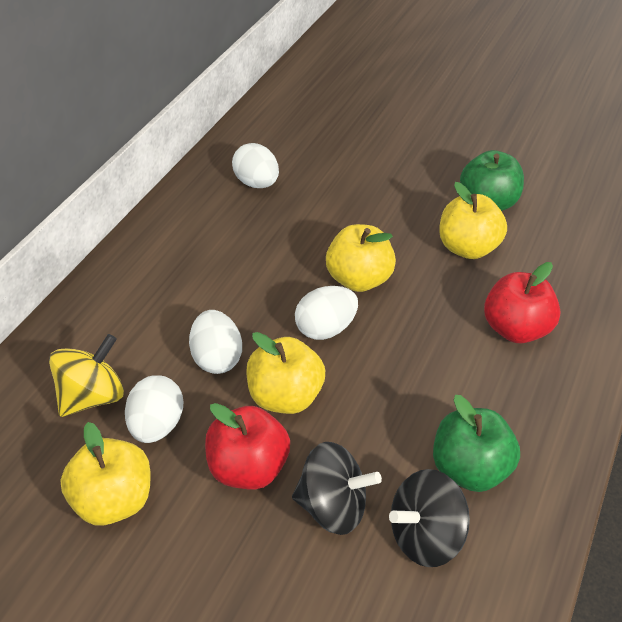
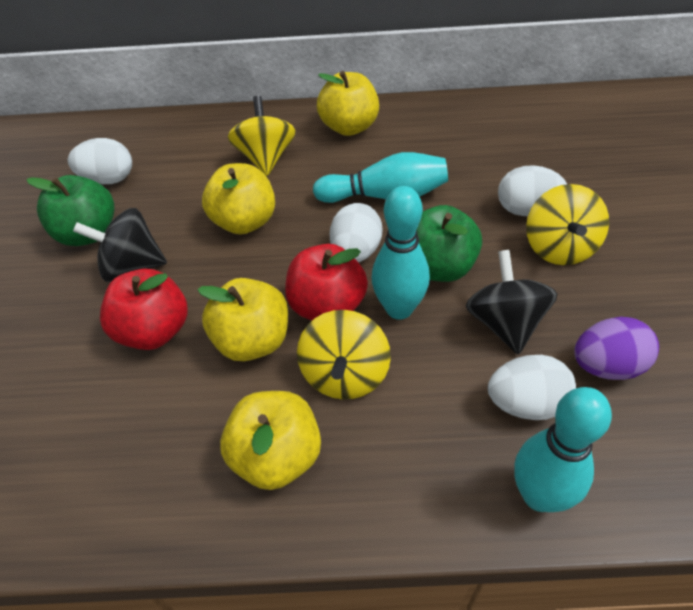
purple egg: 0 -> 1
turquoise bowling pin: 0 -> 3
yellow spinning top: 1 -> 3

